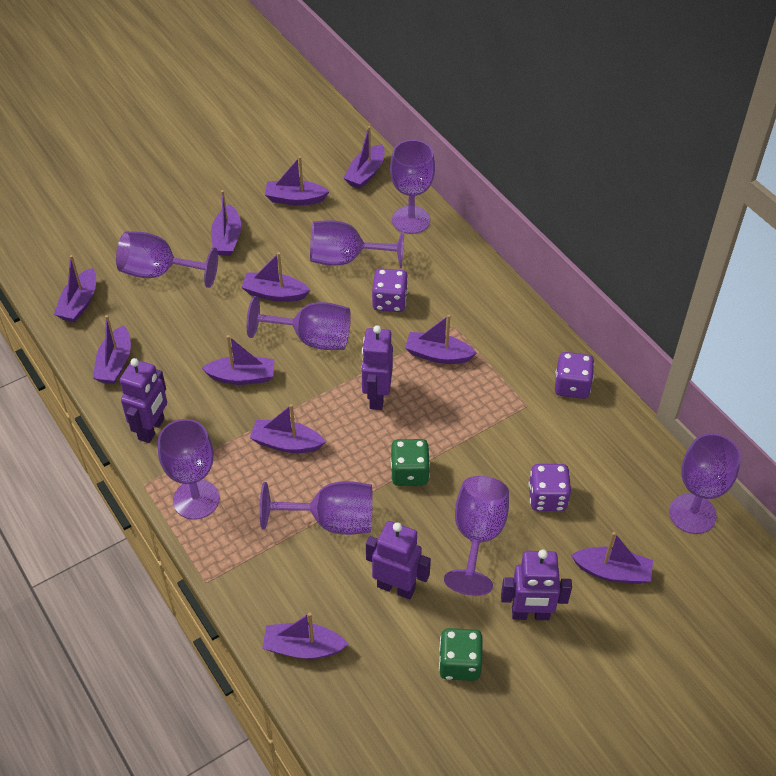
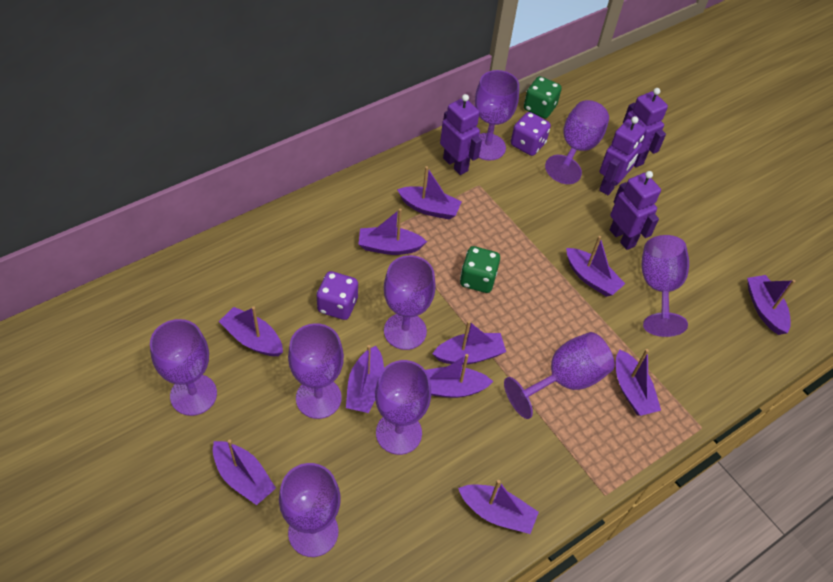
purple dice: 3 -> 2
purple goblet: 8 -> 9

